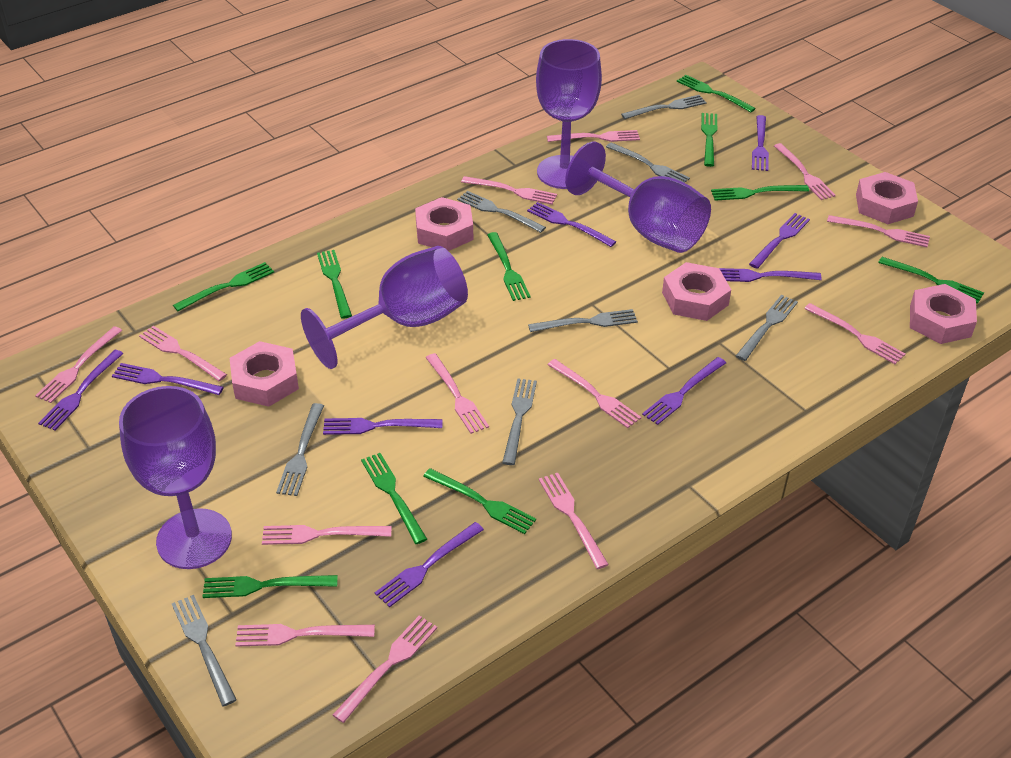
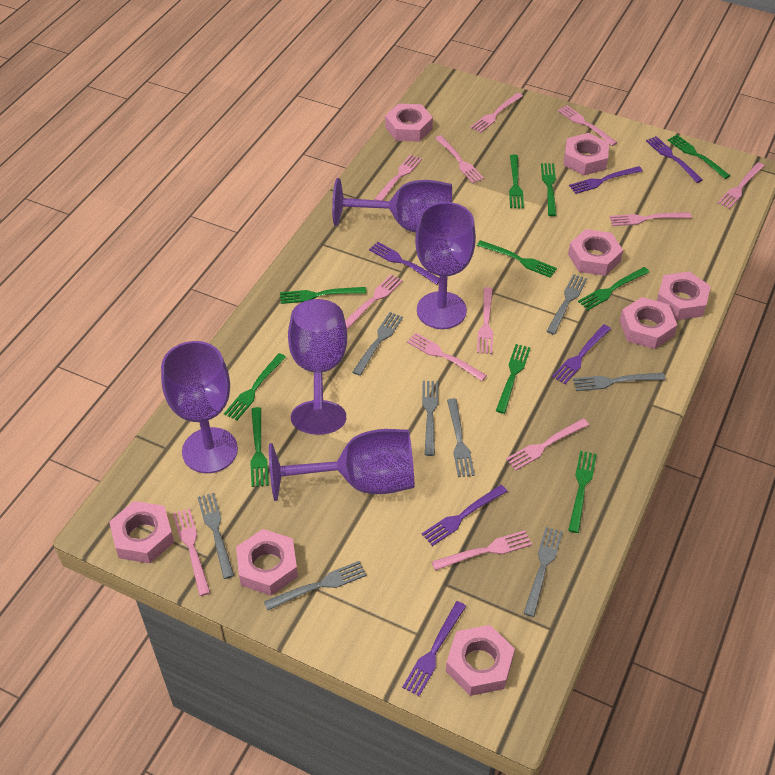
pink fork: 13 -> 12
pink nut: 5 -> 8
purple fork: 9 -> 6
purple goblet: 4 -> 5

